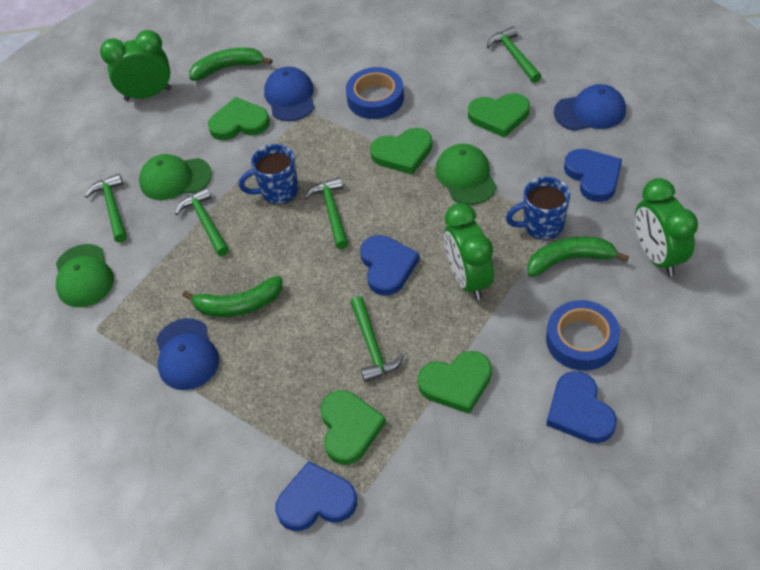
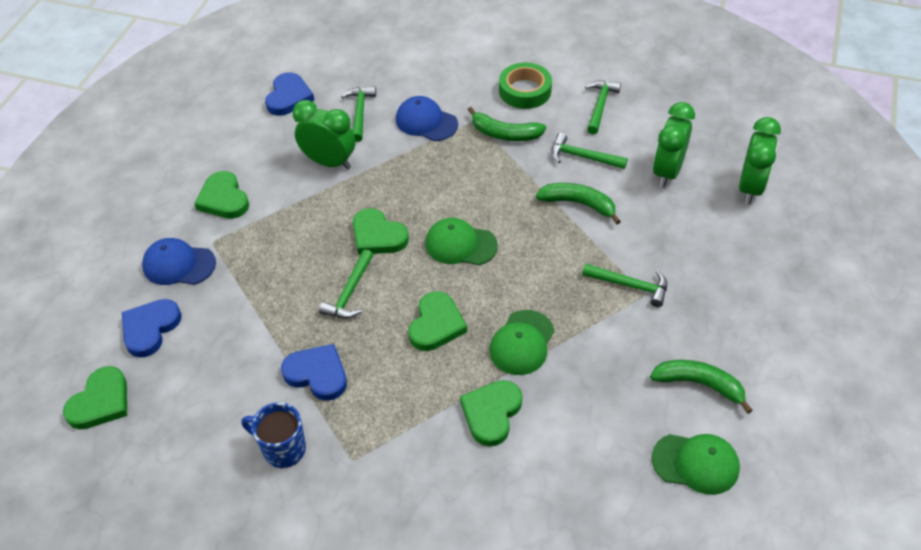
blue cap: 3 -> 2
blue heart: 4 -> 3
blue mug: 2 -> 1
blue tape: 2 -> 0
green tape: 0 -> 1

